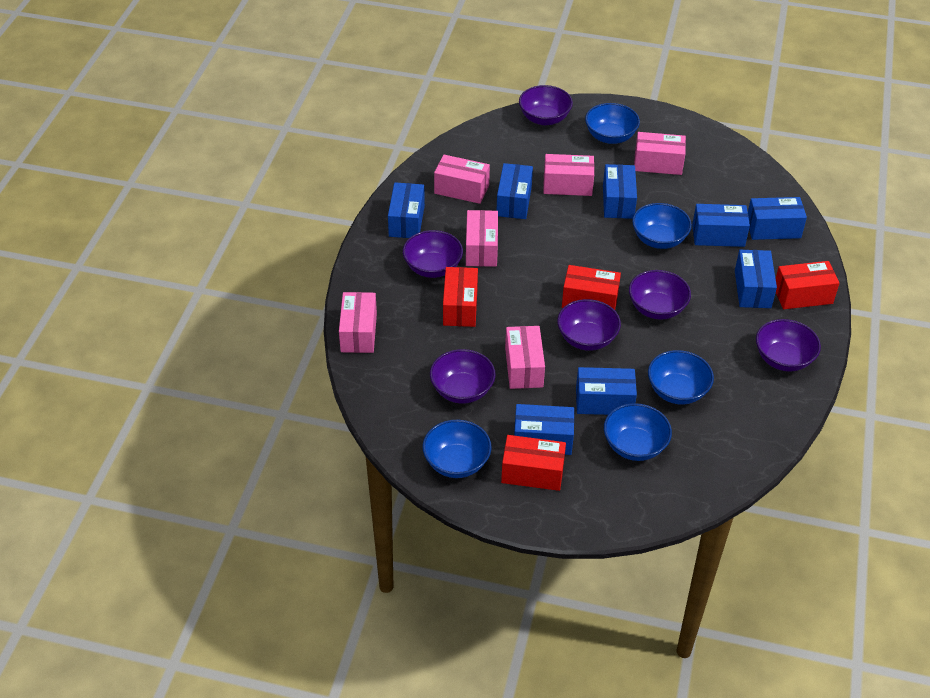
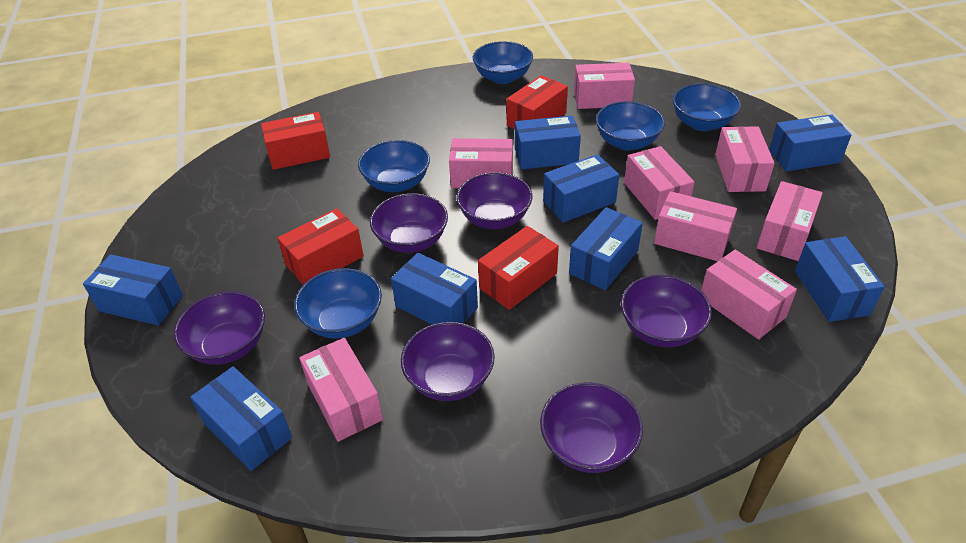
pink box: 6 -> 8

